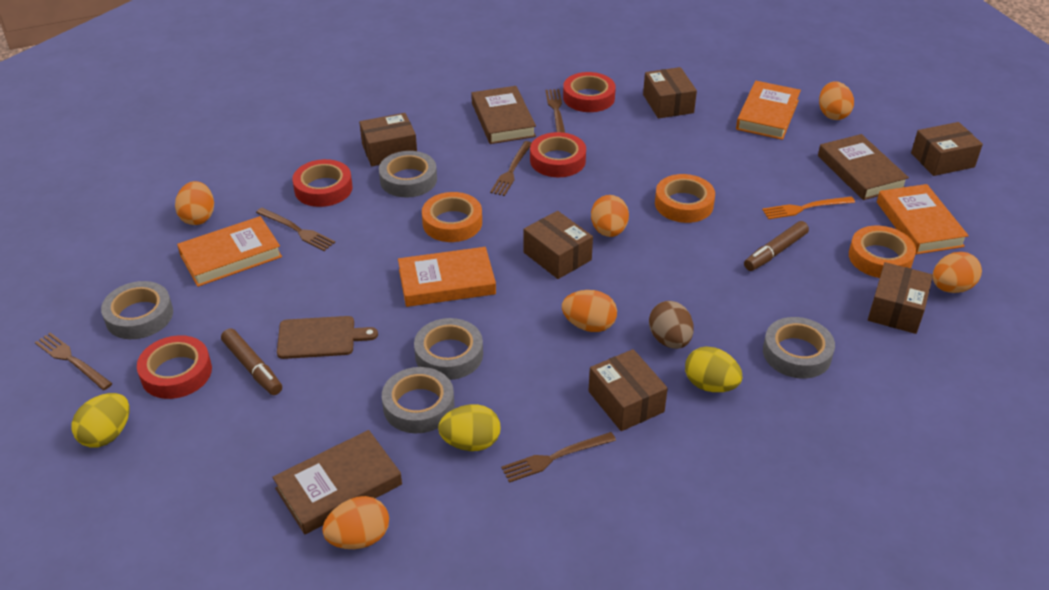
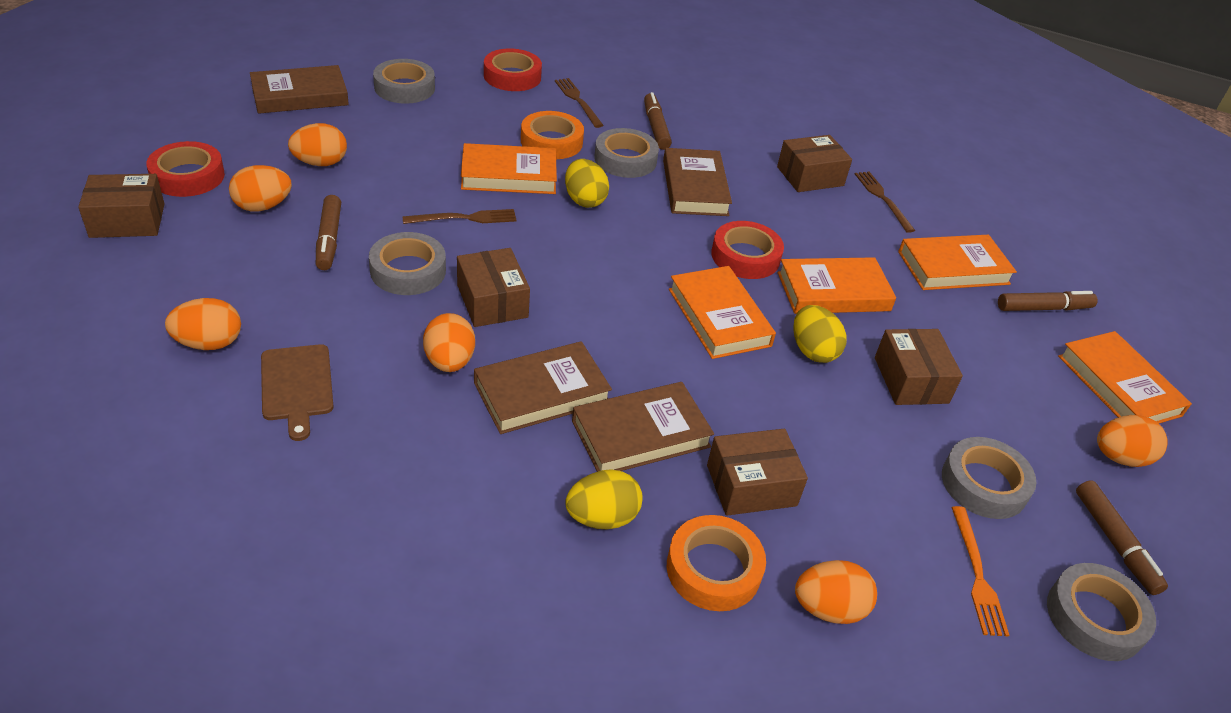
brown book: 3 -> 4
brown box: 6 -> 5
brown egg: 1 -> 0
brown fork: 5 -> 3
brown marker: 2 -> 4
orange book: 4 -> 5
orange tape: 3 -> 2
red tape: 4 -> 3

